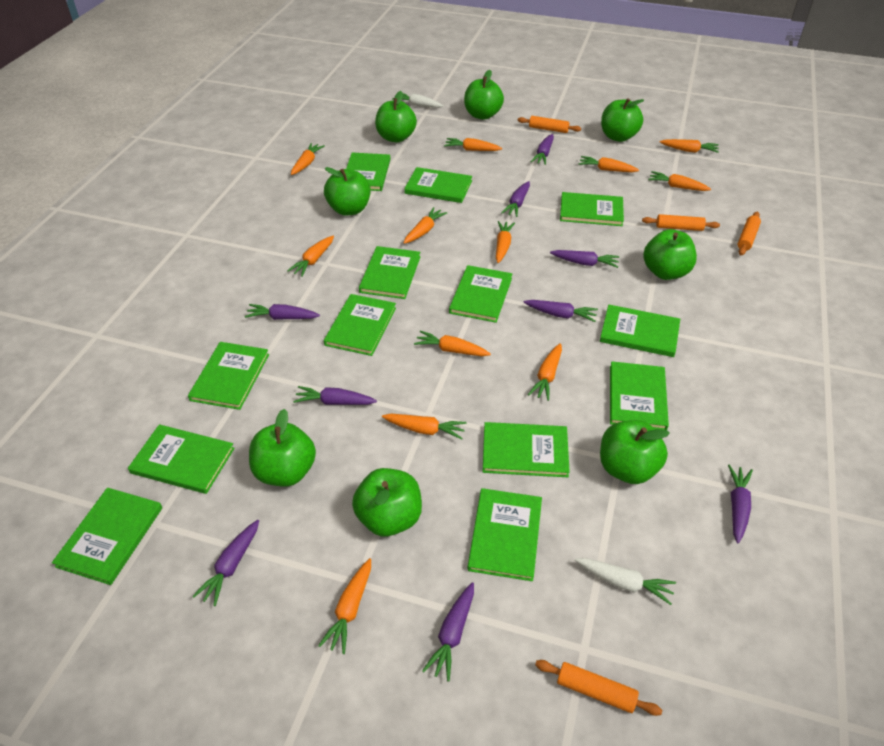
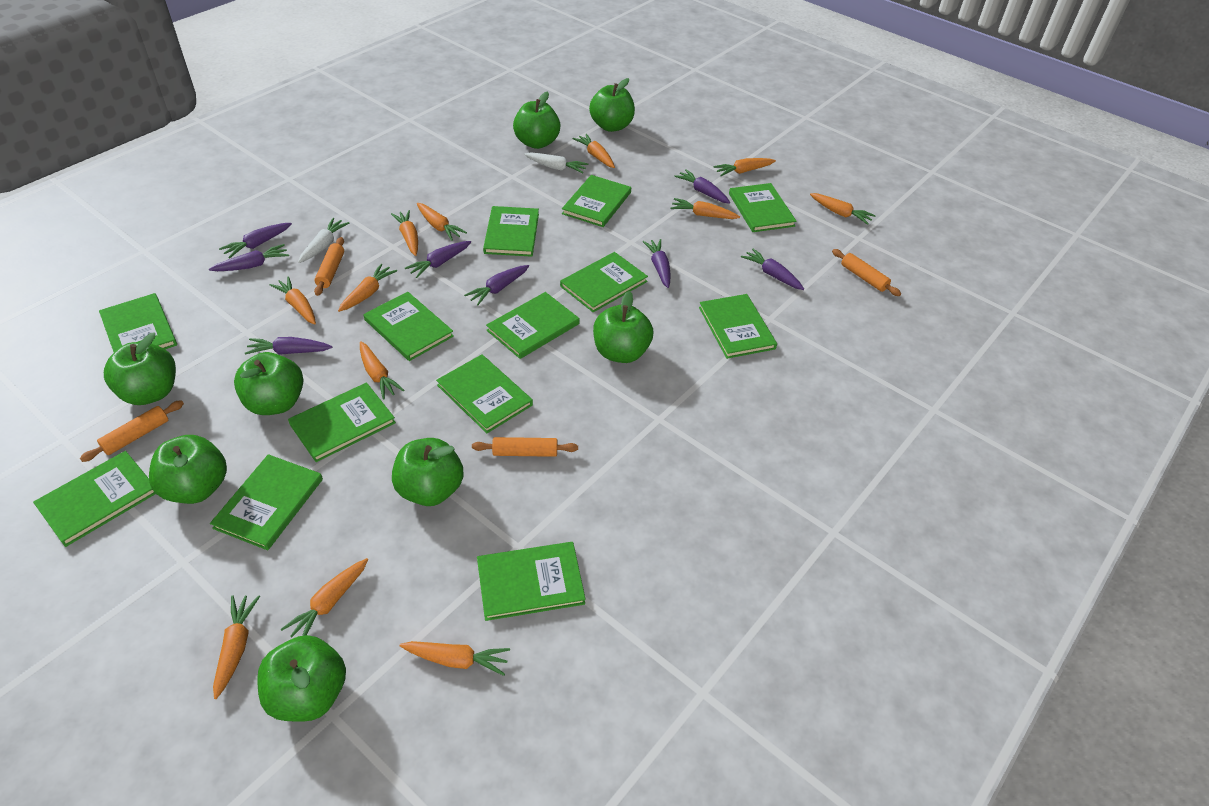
purple carrot: 9 -> 8

